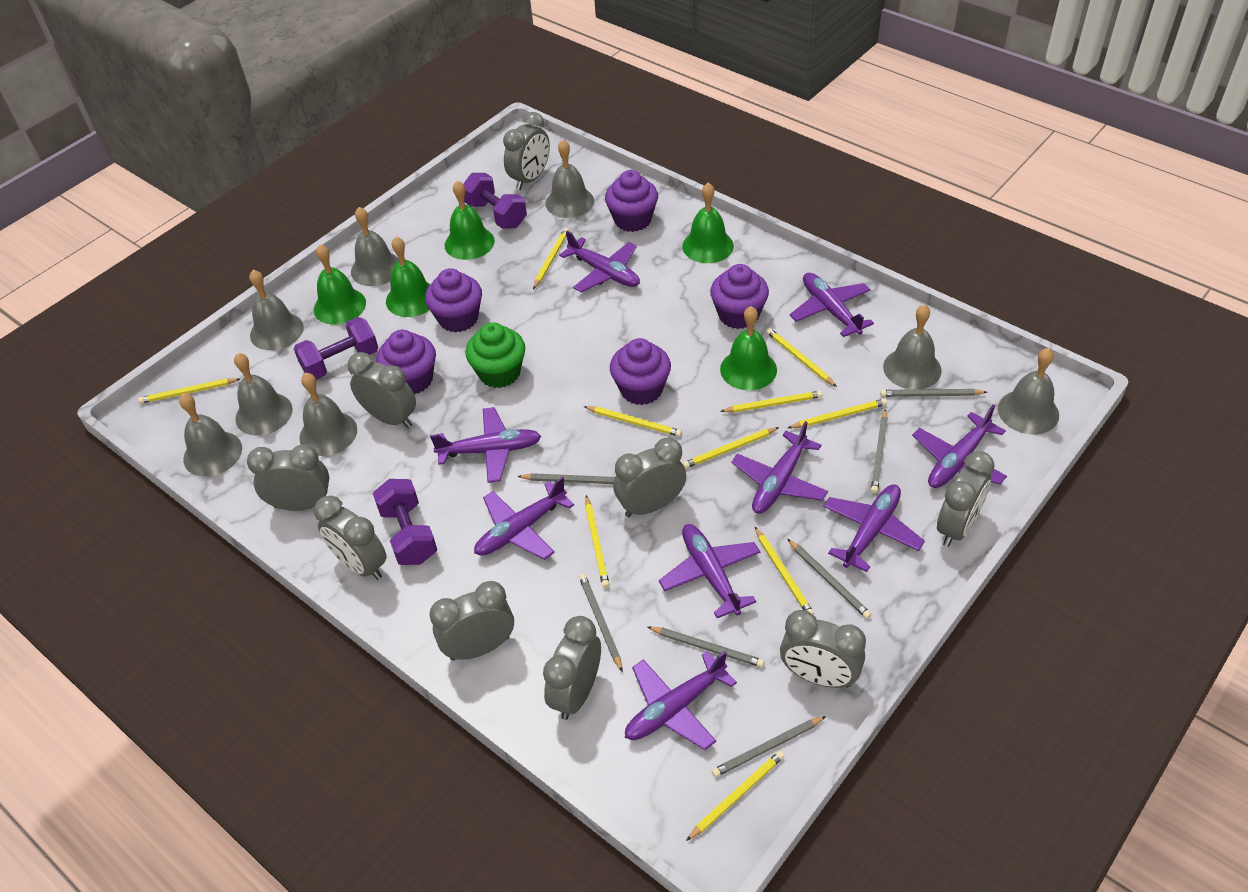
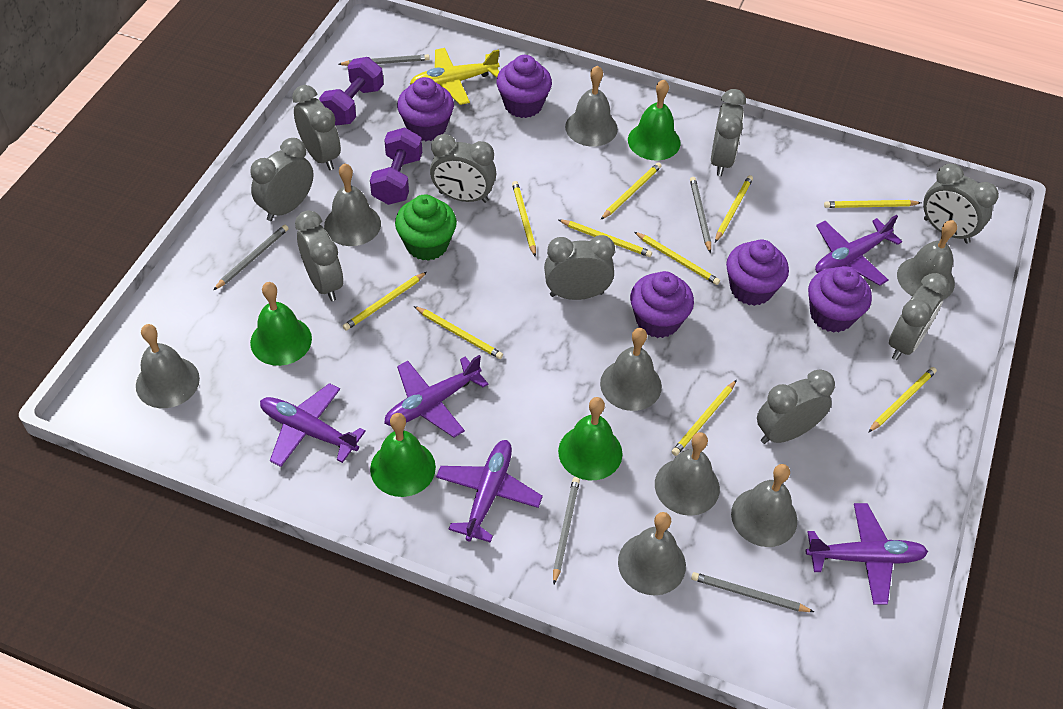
green bell: 5 -> 4
grey pencil: 7 -> 5
purple dumbbell: 3 -> 2
purple plane: 9 -> 5
yellow plane: 0 -> 1

